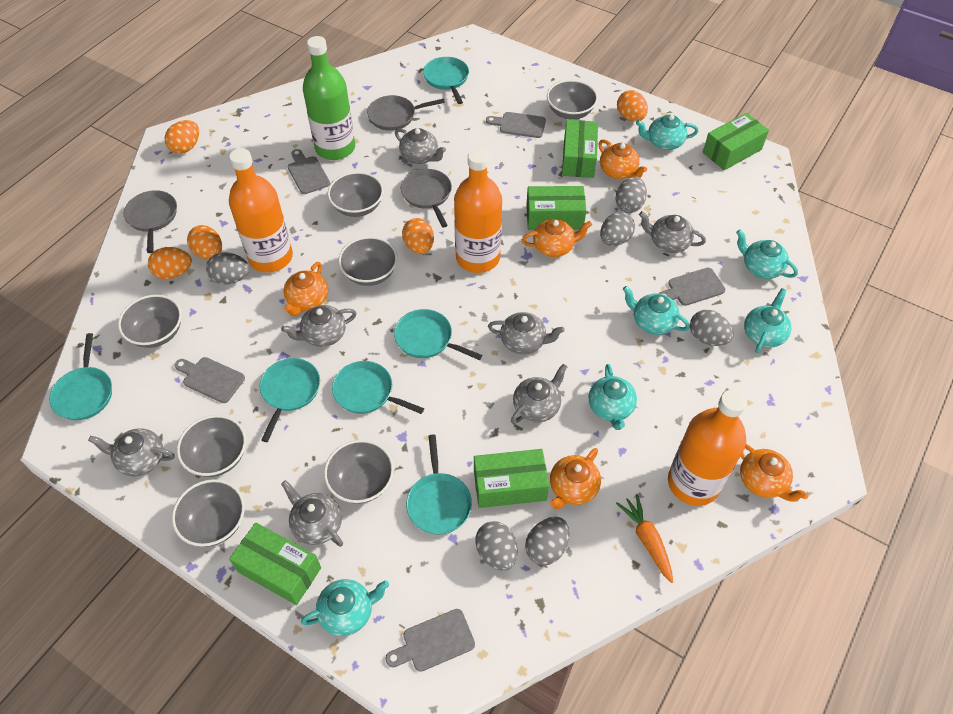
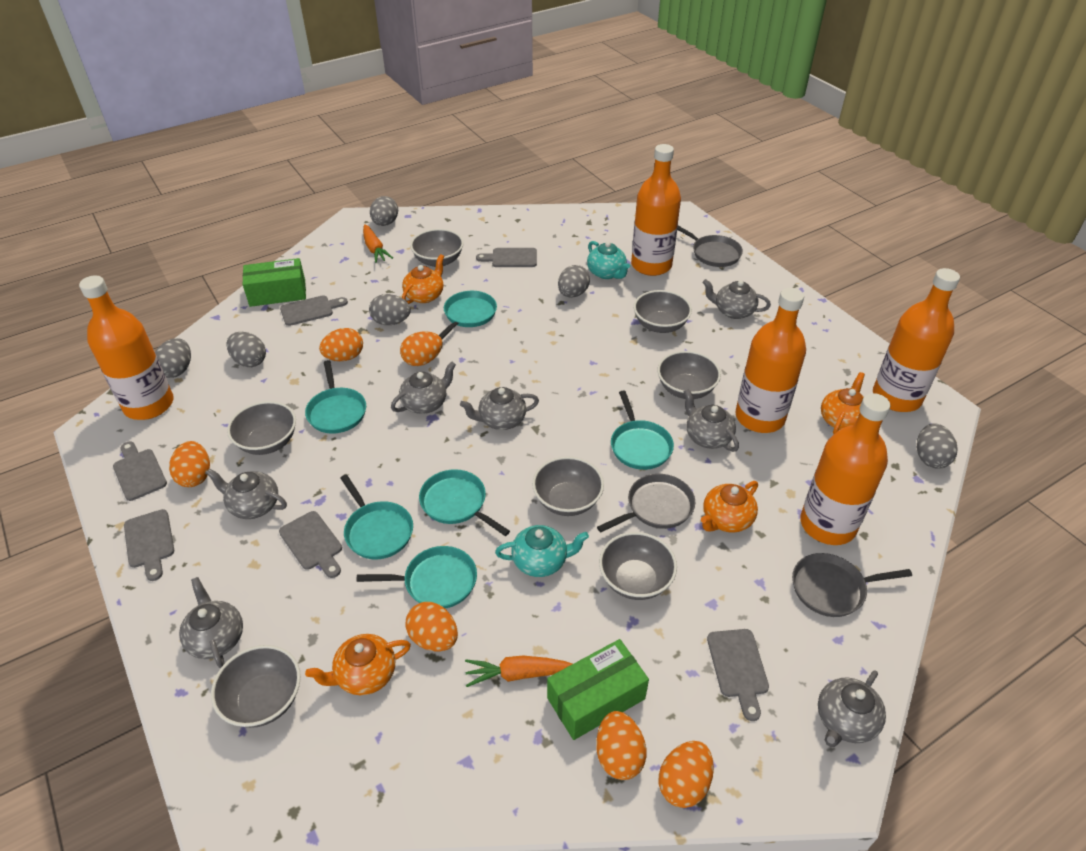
green bottle: 1 -> 0
green box: 5 -> 2
grey cutting board: 5 -> 6
orange bottle: 3 -> 5
orange carrot: 1 -> 2
orange egg: 5 -> 6
orange teapot: 5 -> 4
turquoise teapot: 6 -> 2

